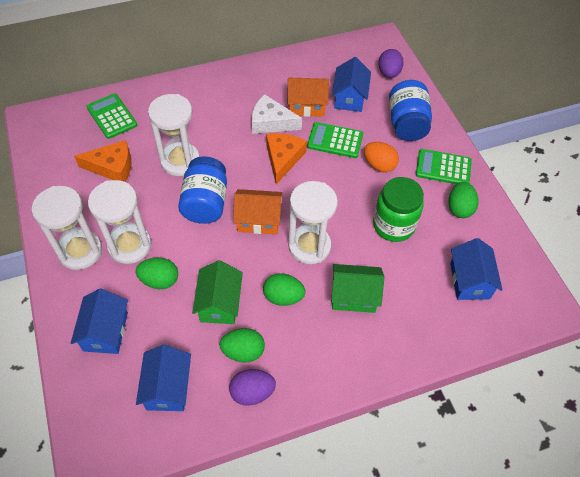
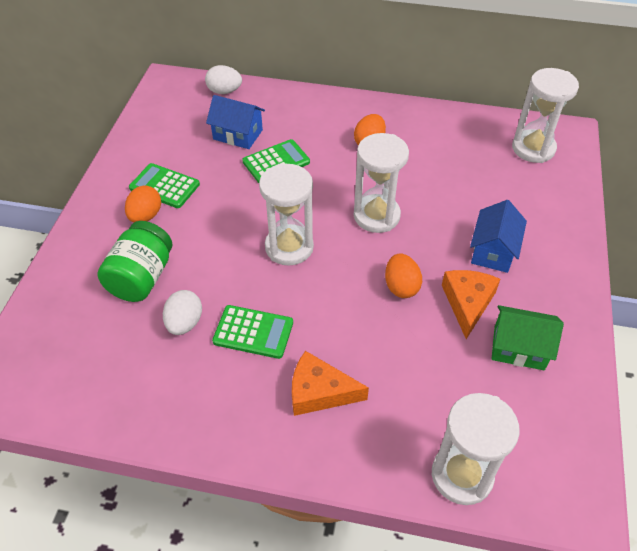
blue house: 4 -> 2
blue jar: 2 -> 0
green egg: 4 -> 0
green house: 2 -> 1
orange egg: 1 -> 3
orange house: 2 -> 0
purple egg: 2 -> 0
white cheese: 1 -> 0
white egg: 0 -> 2

